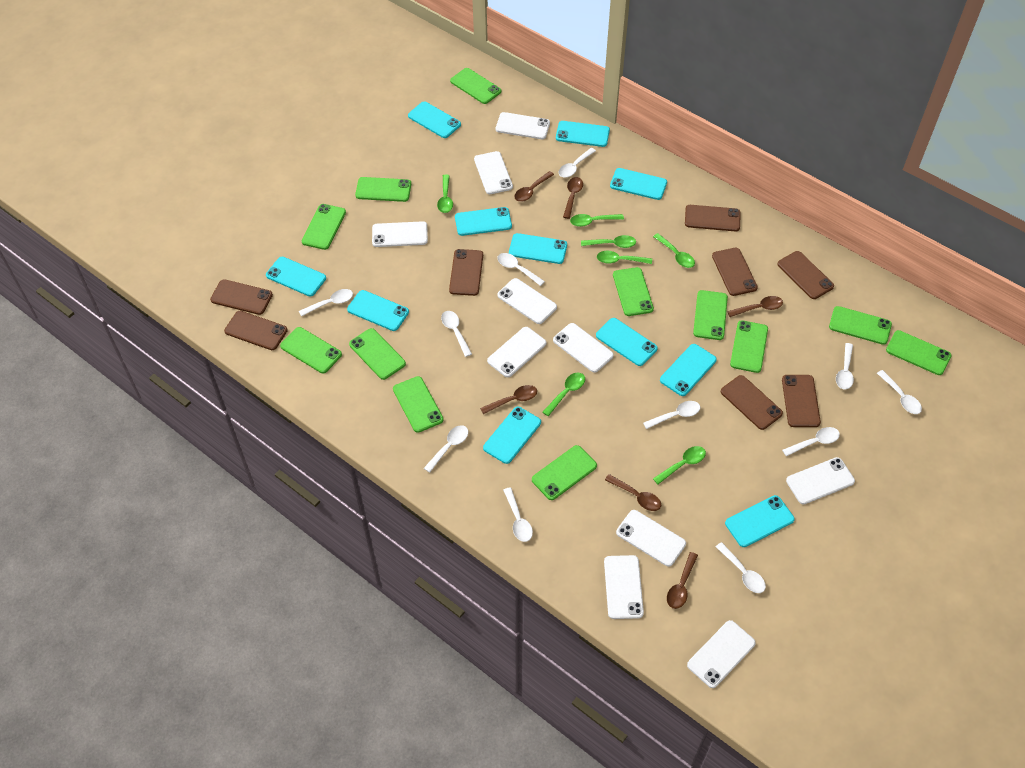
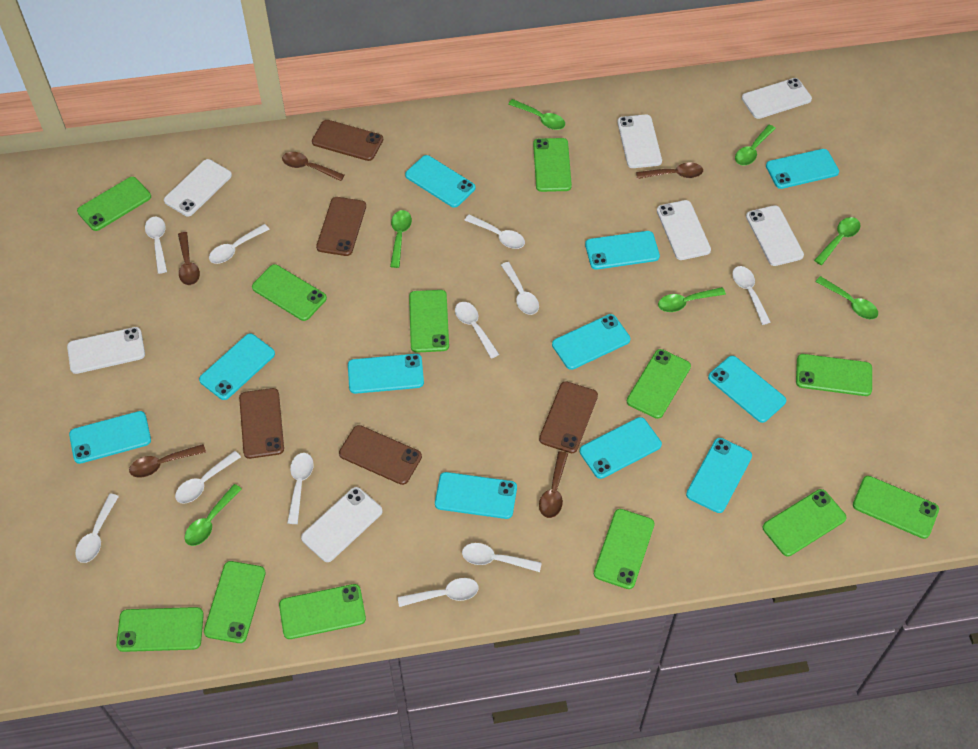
brown phone: 8 -> 5
brown spoon: 6 -> 5
white phone: 10 -> 7

